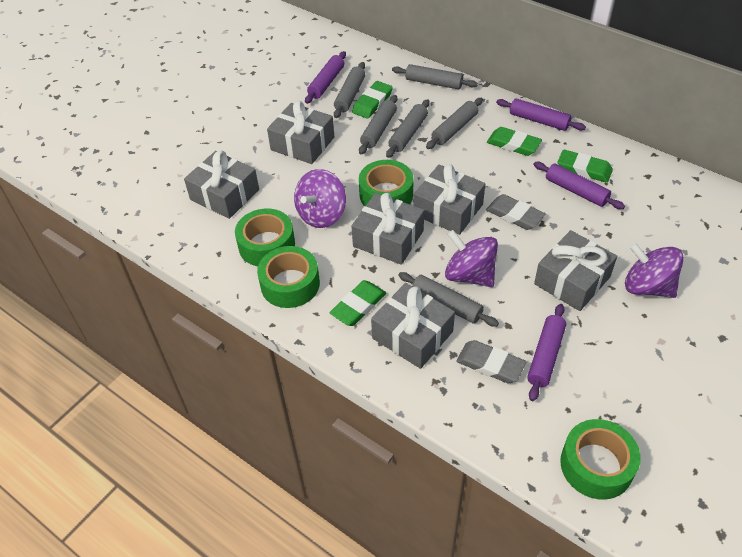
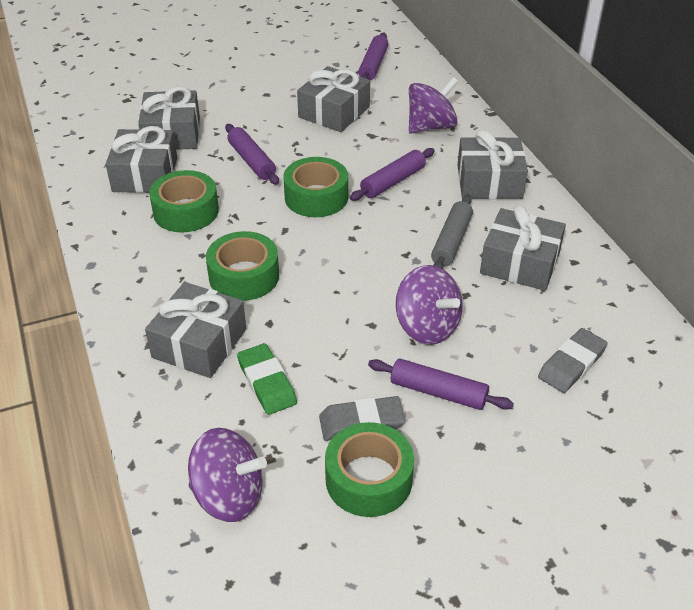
green eraser: 4 -> 1
grey rolling pin: 6 -> 1

